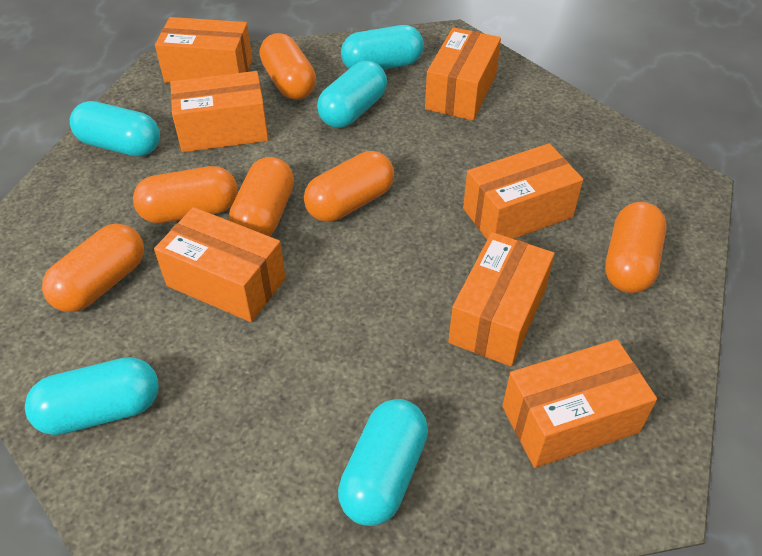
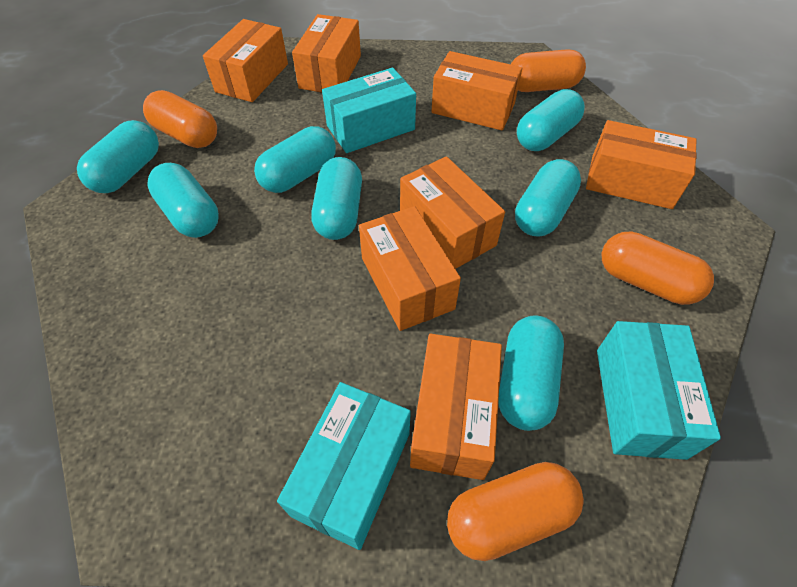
orange capsule: 6 -> 4
turquoise box: 0 -> 3
turquoise capsule: 5 -> 7

